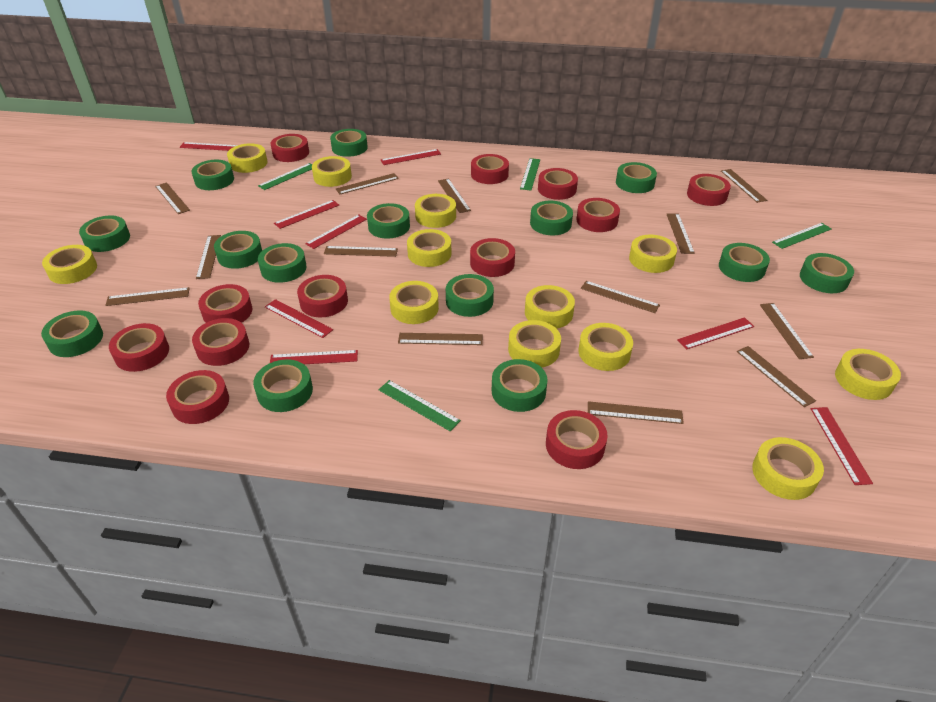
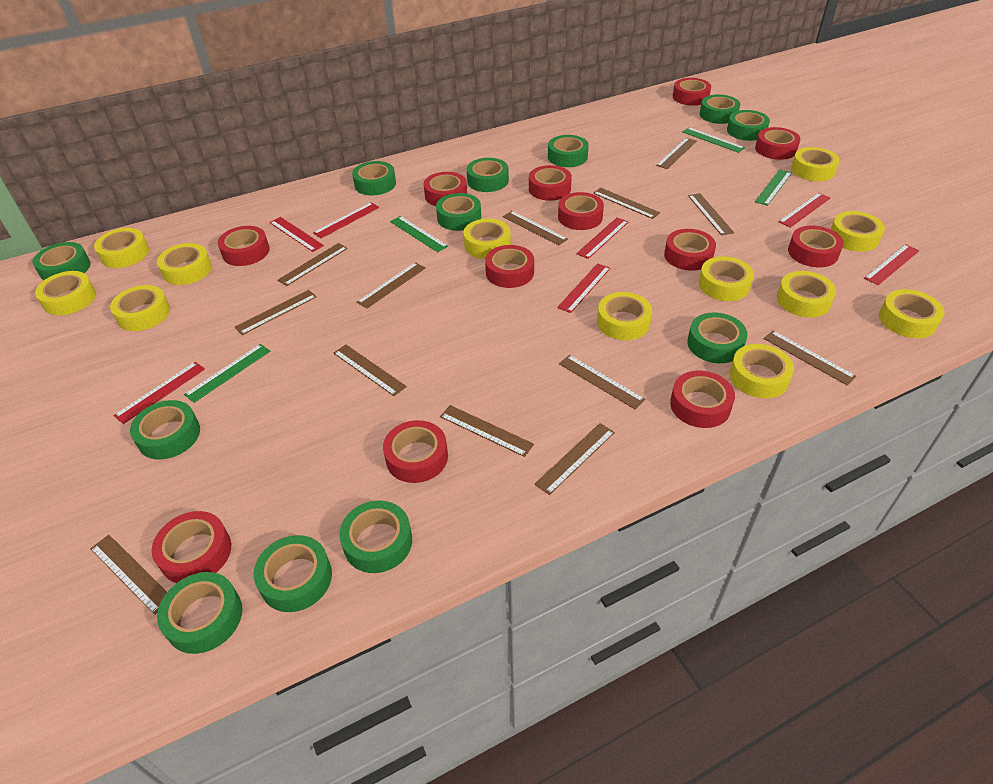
green tape: 14 -> 12
red ruler: 8 -> 7

